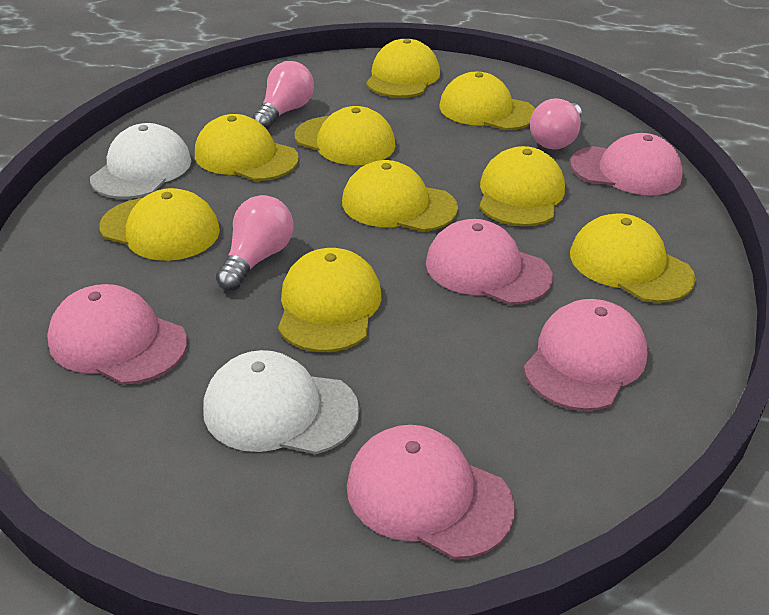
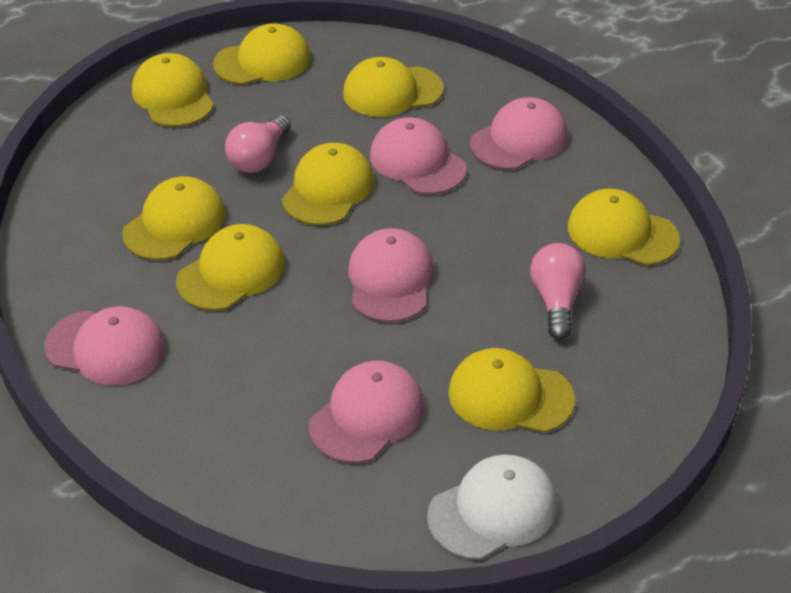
pink light bulb: 3 -> 2
white cap: 2 -> 1
yellow cap: 9 -> 8

